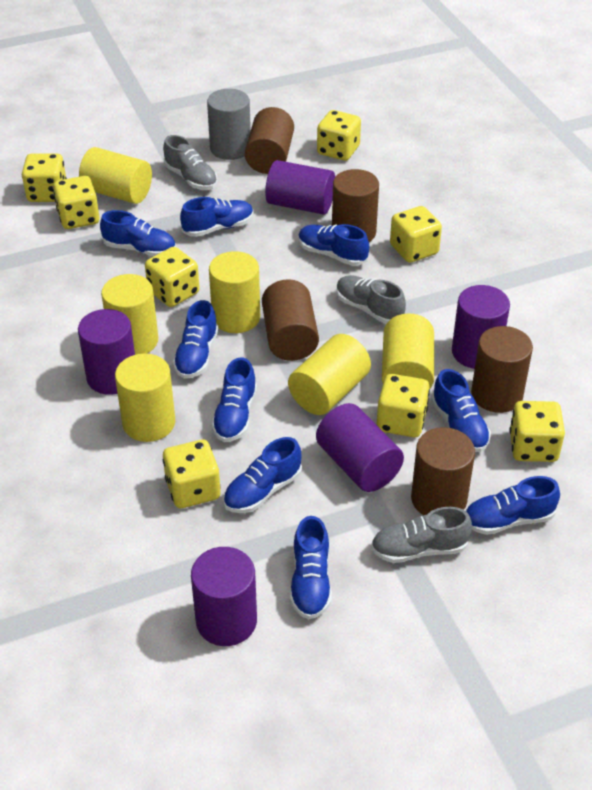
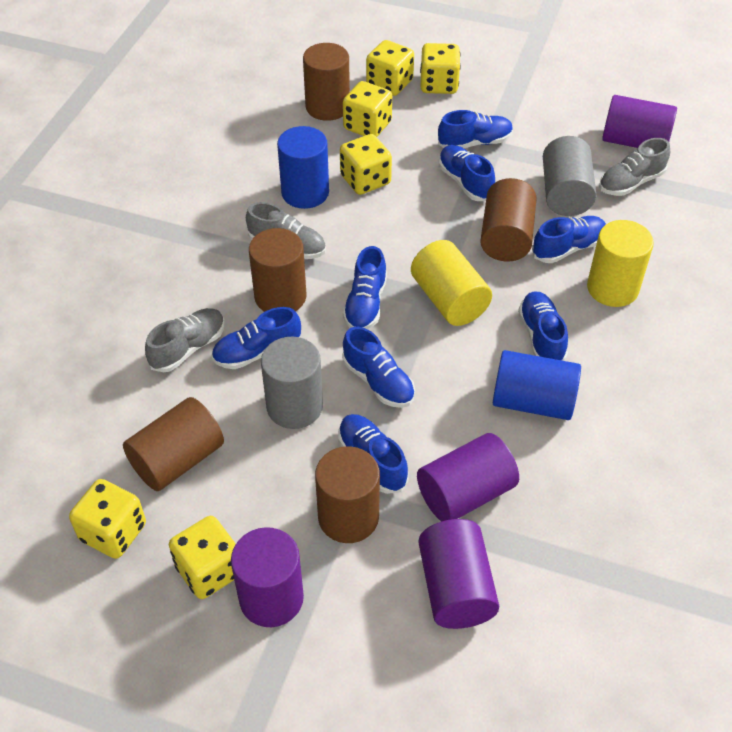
blue cylinder: 0 -> 2
blue shoe: 9 -> 8
grey cylinder: 1 -> 2
purple cylinder: 5 -> 4
yellow cylinder: 6 -> 2
yellow dice: 8 -> 6

